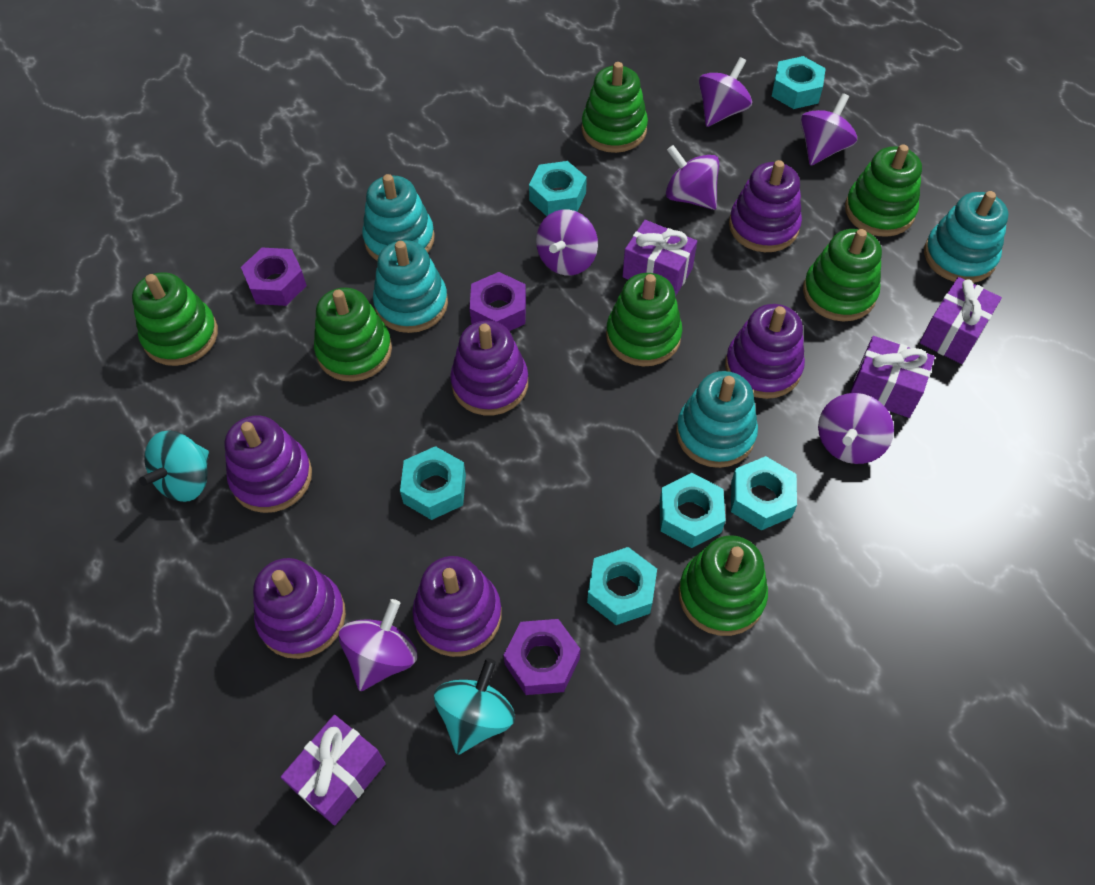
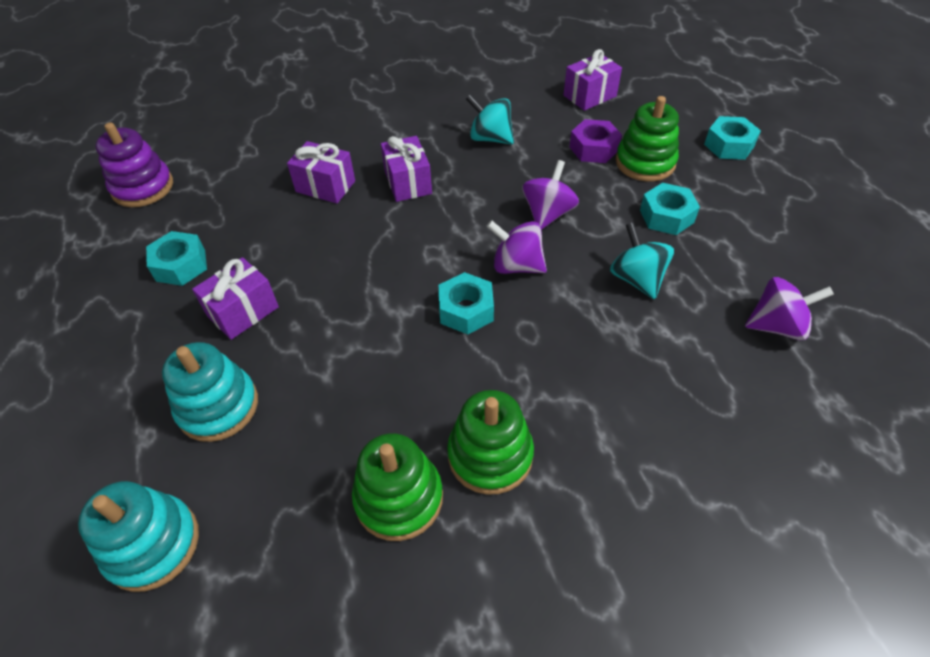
green stacking toy: 7 -> 3
purple nut: 3 -> 1
purple spinning top: 6 -> 3
purple stacking toy: 6 -> 1
turquoise nut: 6 -> 4
turquoise stacking toy: 4 -> 2

